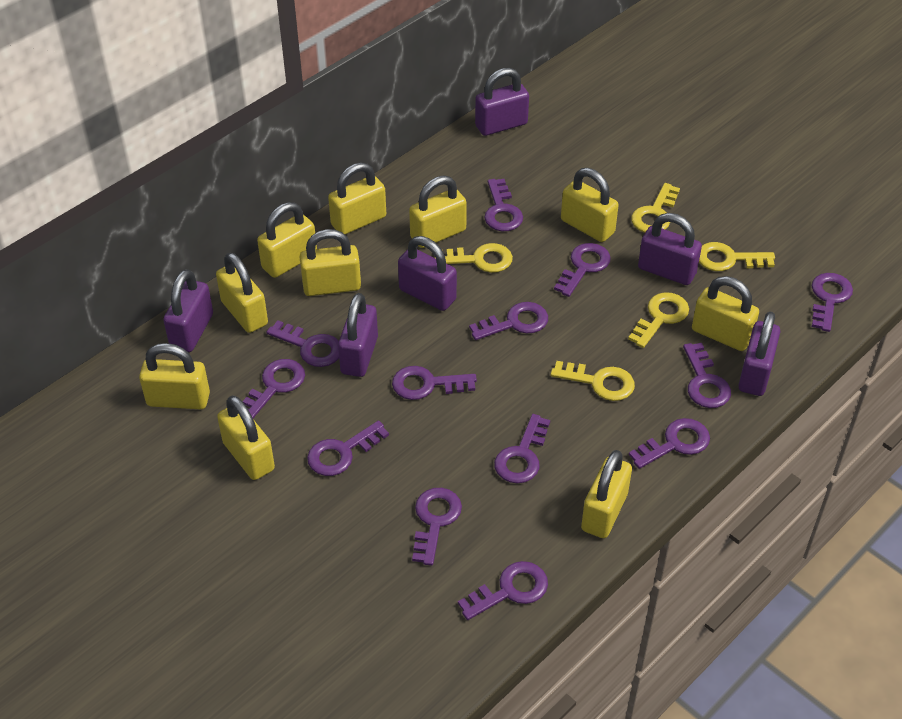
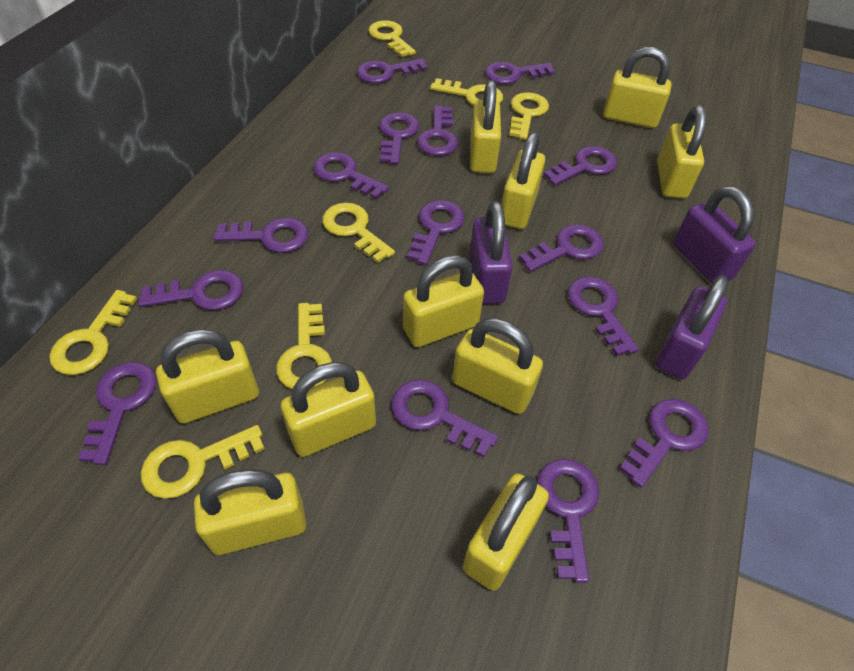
purple key: 13 -> 15
purple padlock: 6 -> 3
yellow key: 5 -> 7

